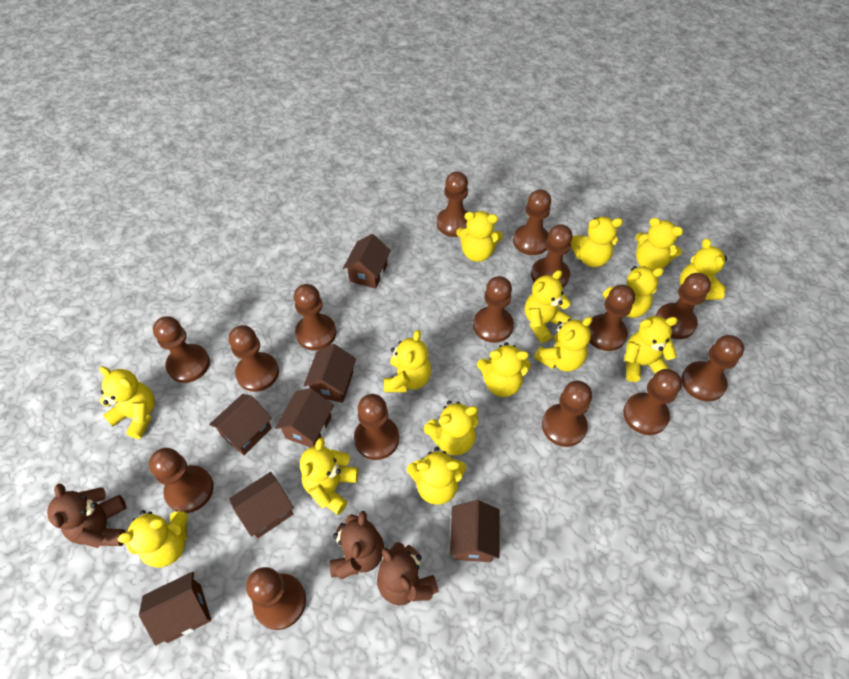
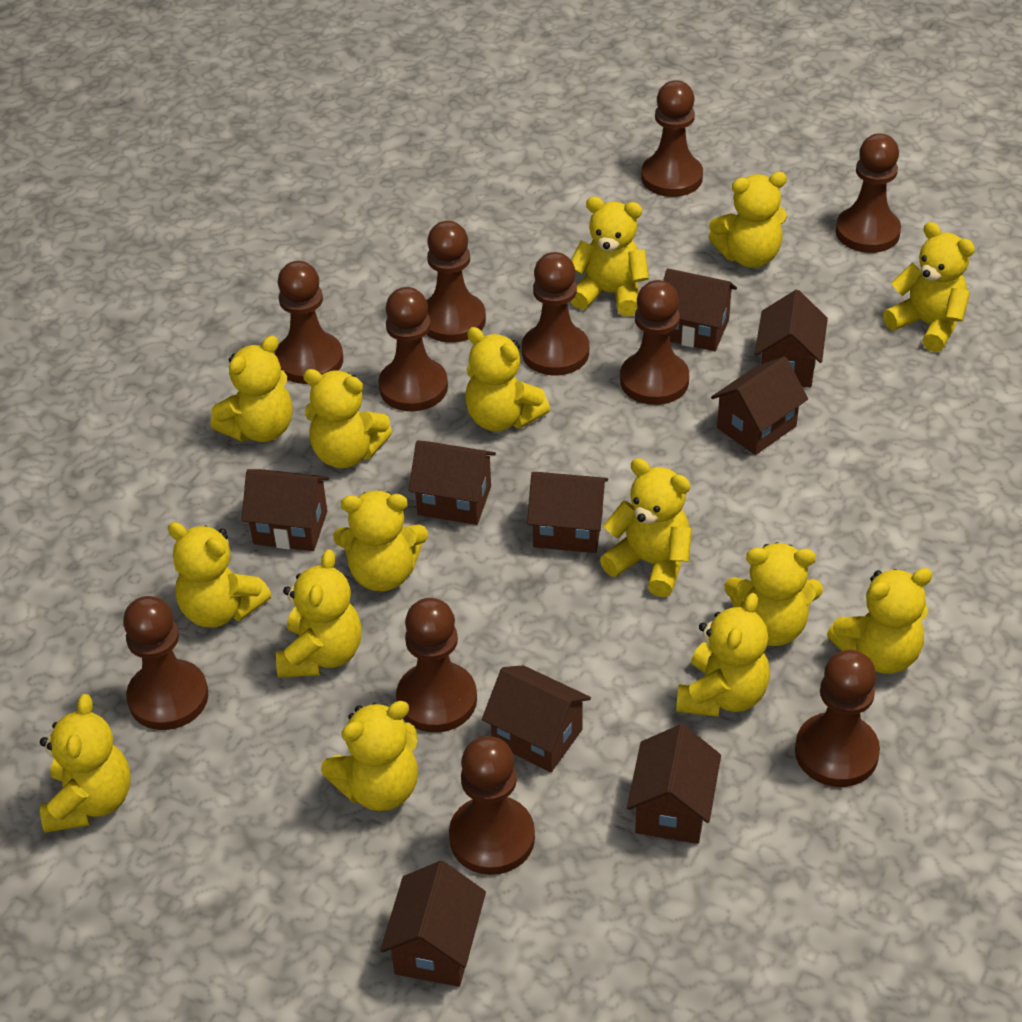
brown house: 7 -> 9
brown pawn: 15 -> 11
brown teddy bear: 3 -> 0

